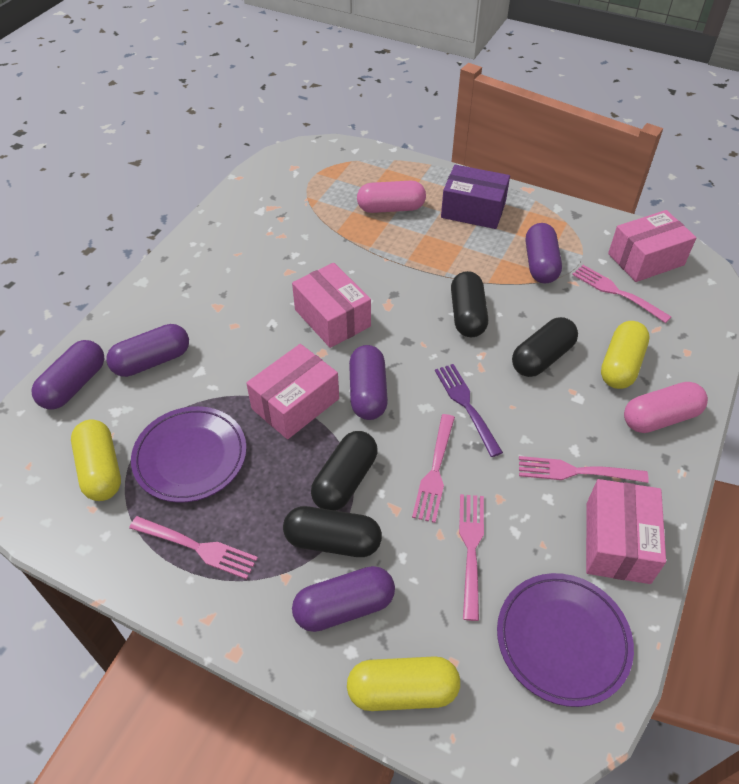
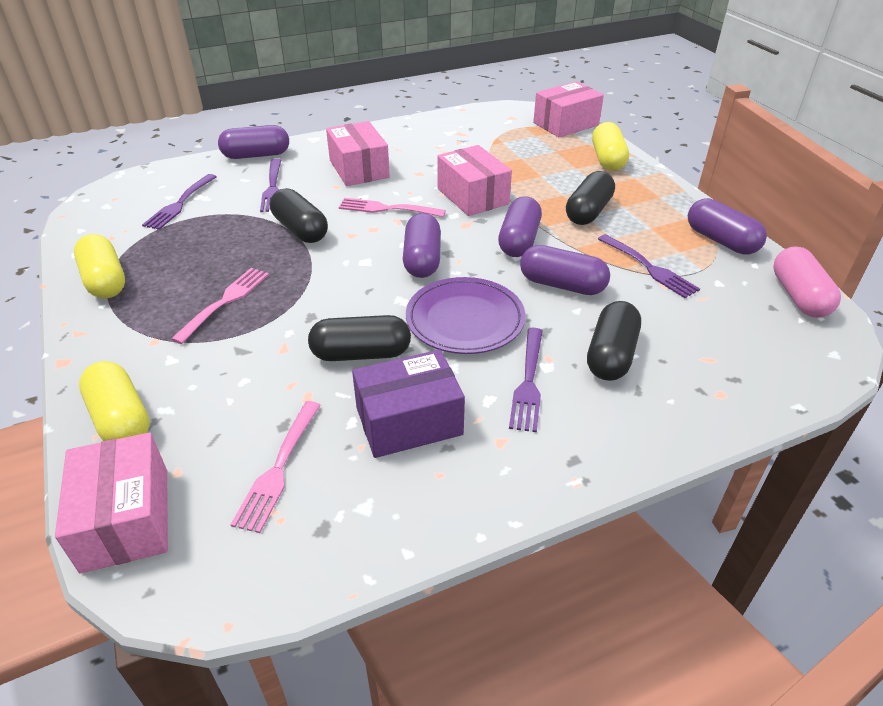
pink capsule: 2 -> 1
pink fork: 5 -> 3
purple fork: 1 -> 4
purple plate: 2 -> 1

